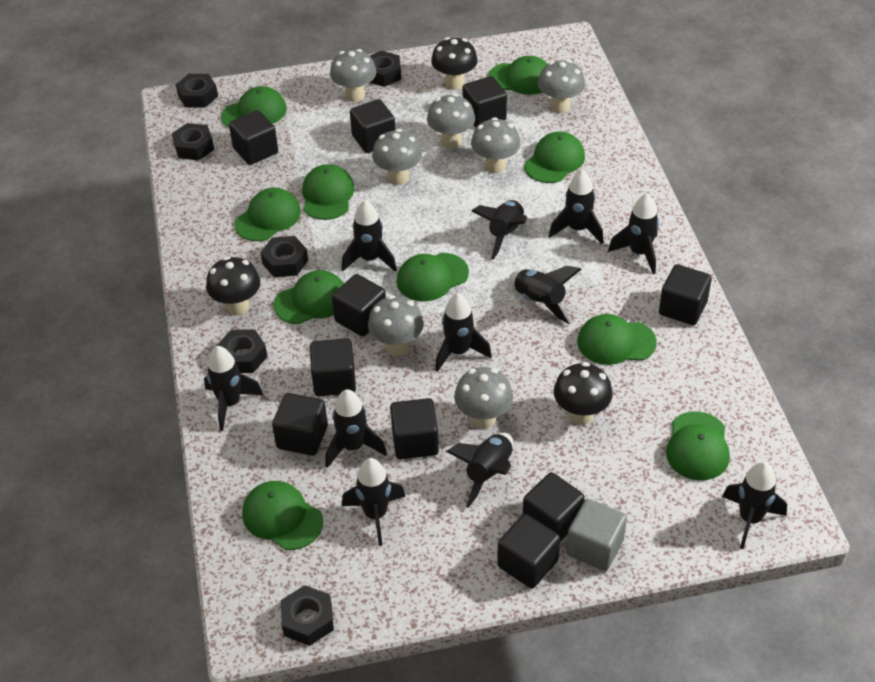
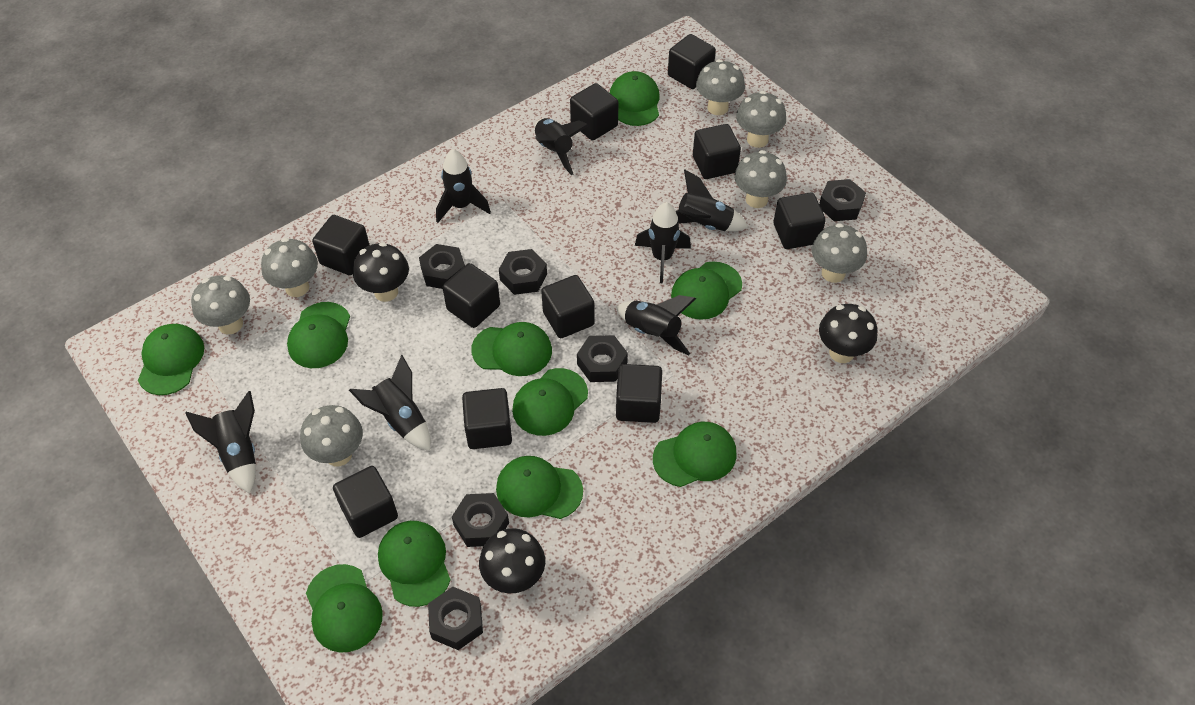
black rocket: 11 -> 7
grey cube: 1 -> 0

